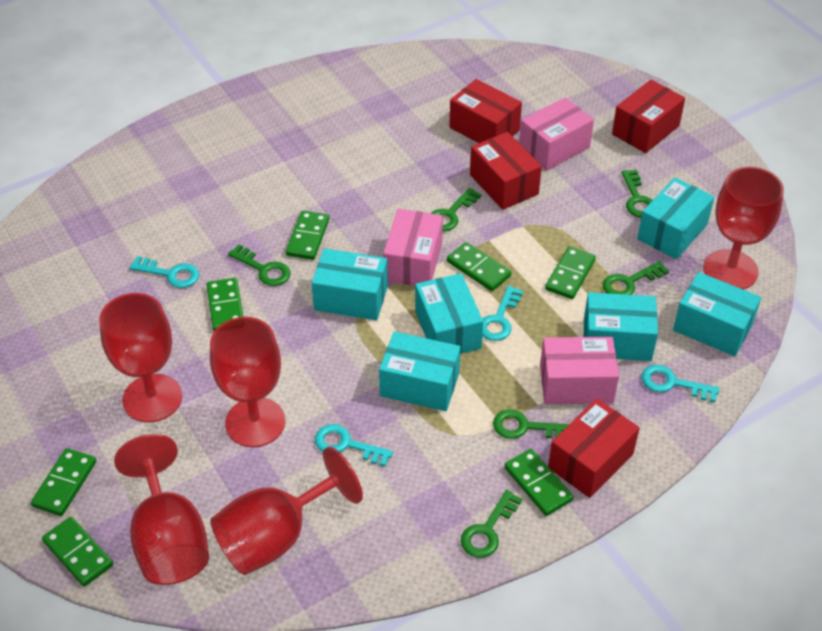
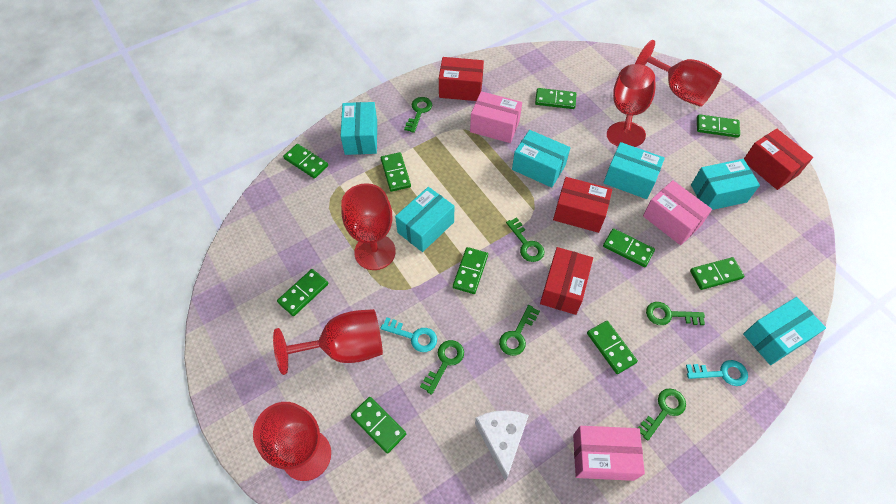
green domino: 7 -> 10
turquoise key: 4 -> 2
white cheese: 0 -> 1

